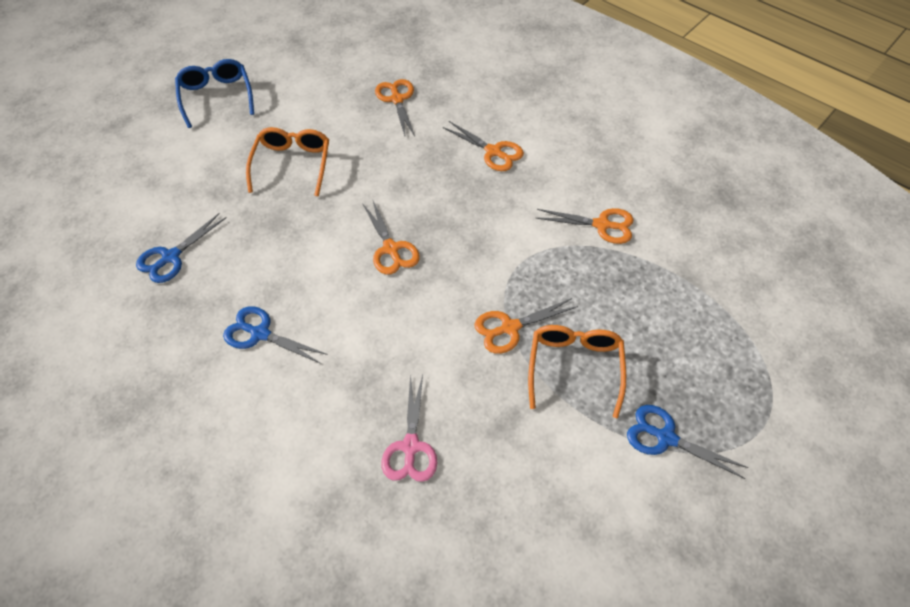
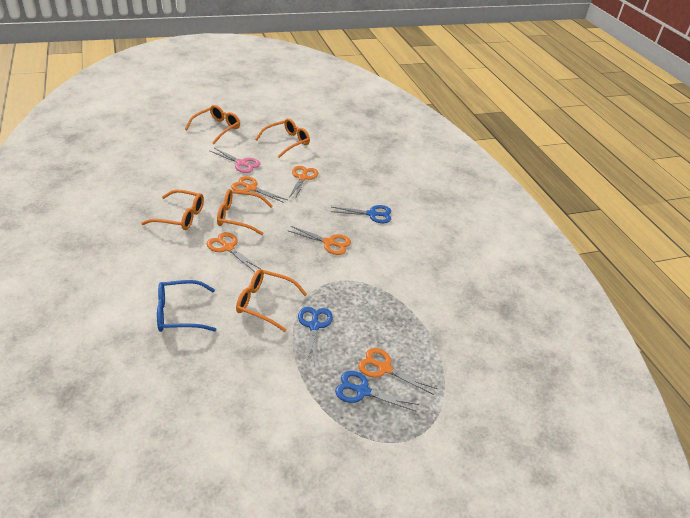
orange glasses: 2 -> 5

